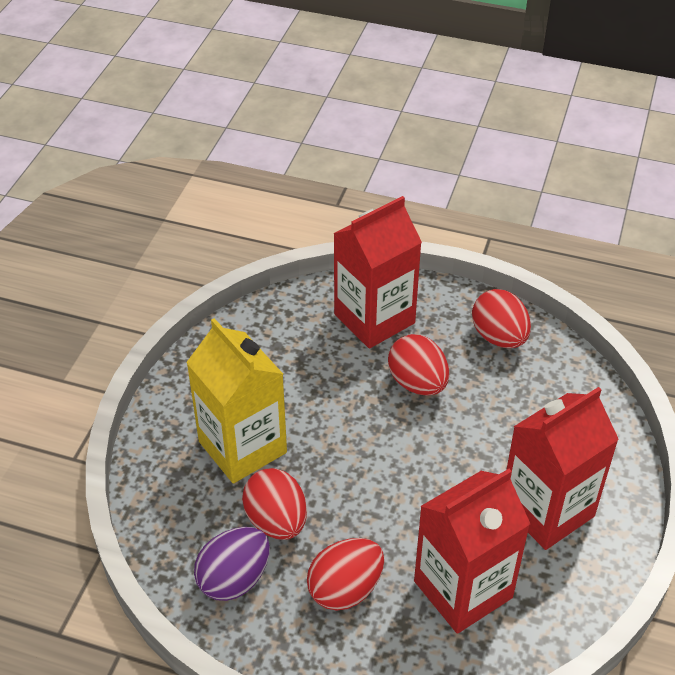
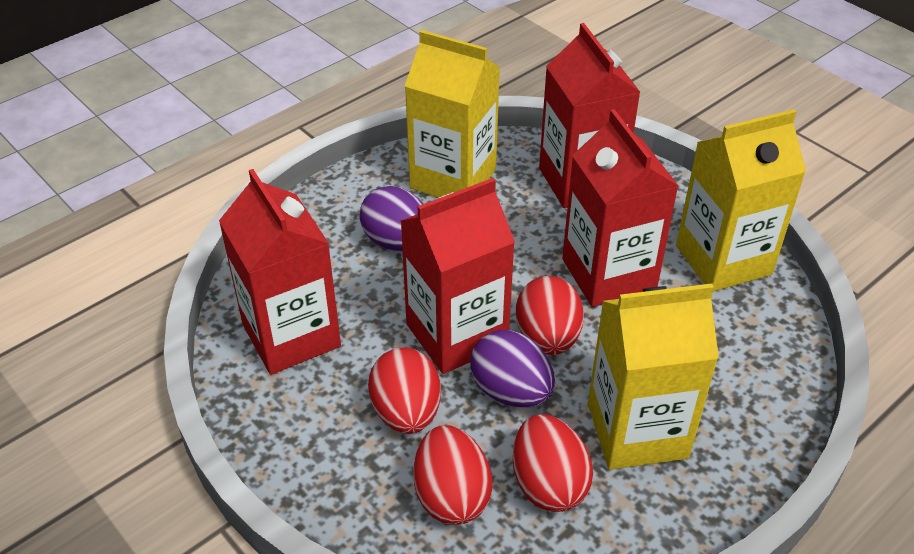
purple egg: 1 -> 2
red carton: 3 -> 4
yellow carton: 1 -> 3

